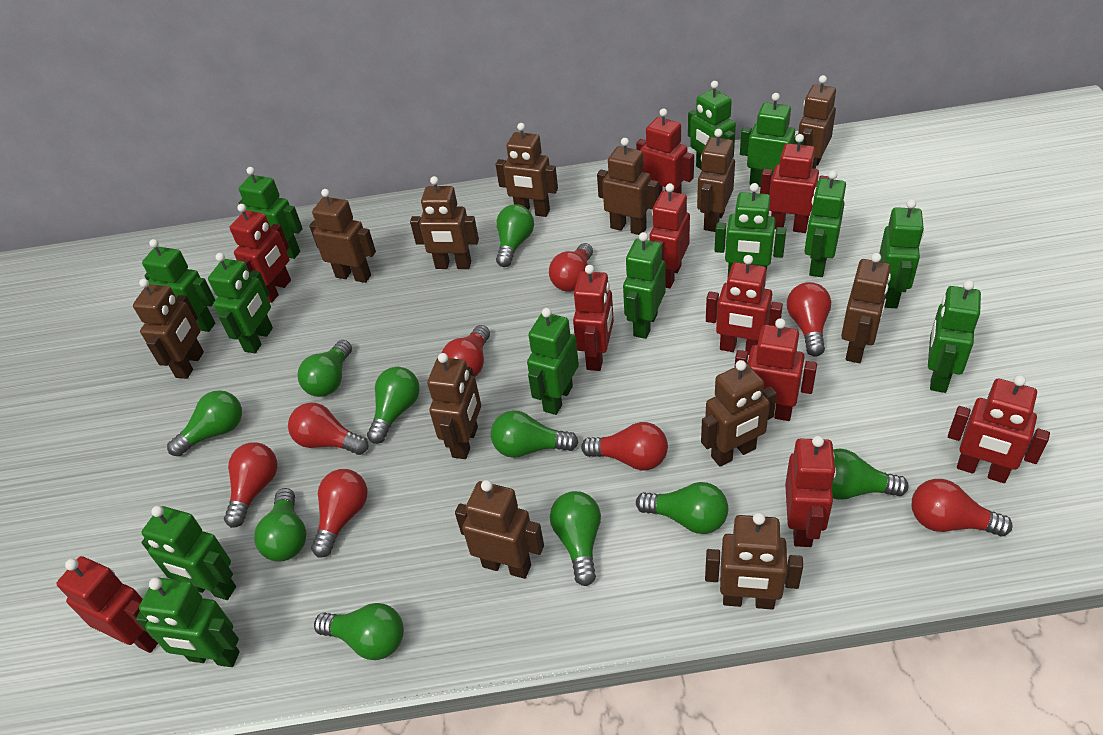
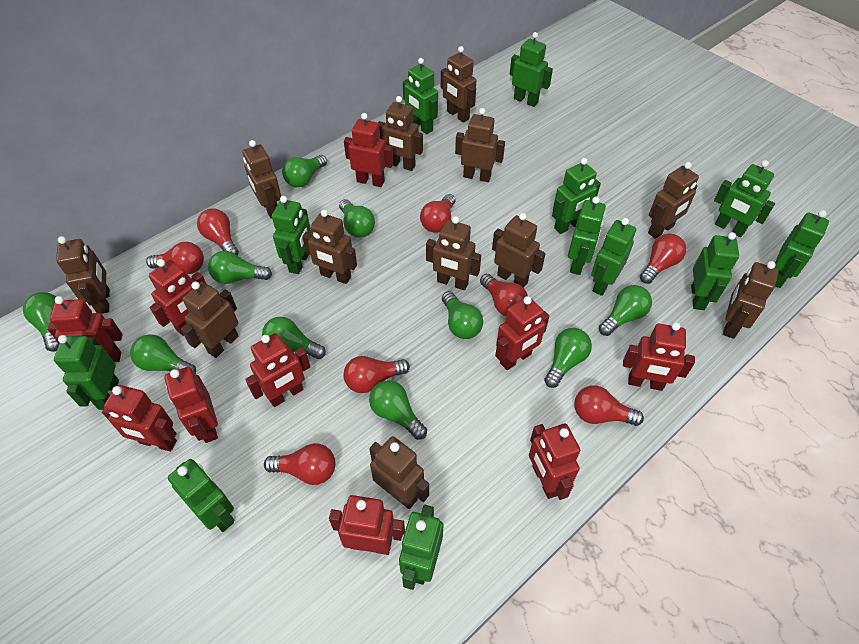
green robot: 13 -> 12

